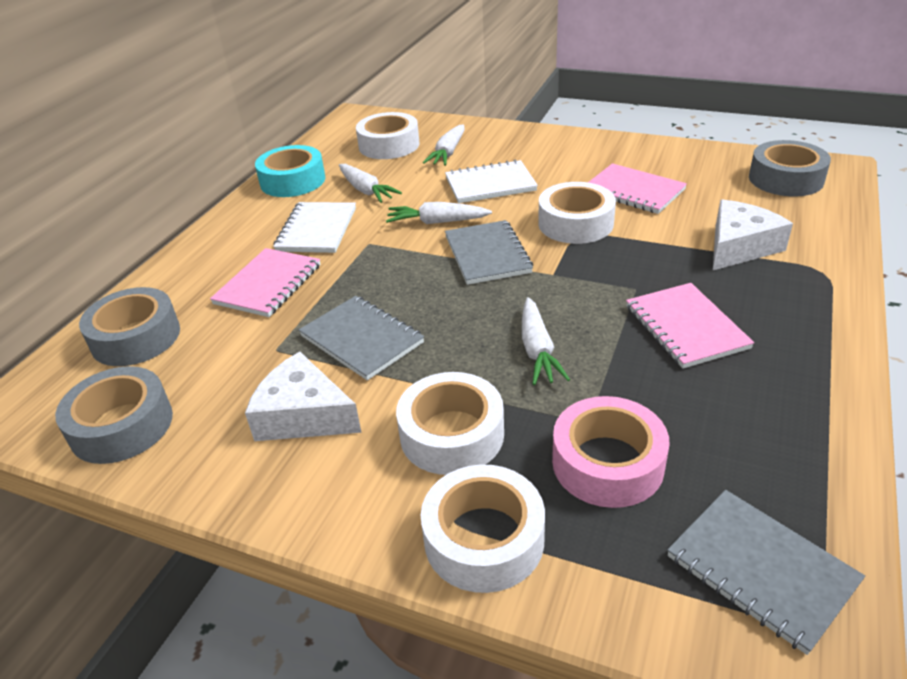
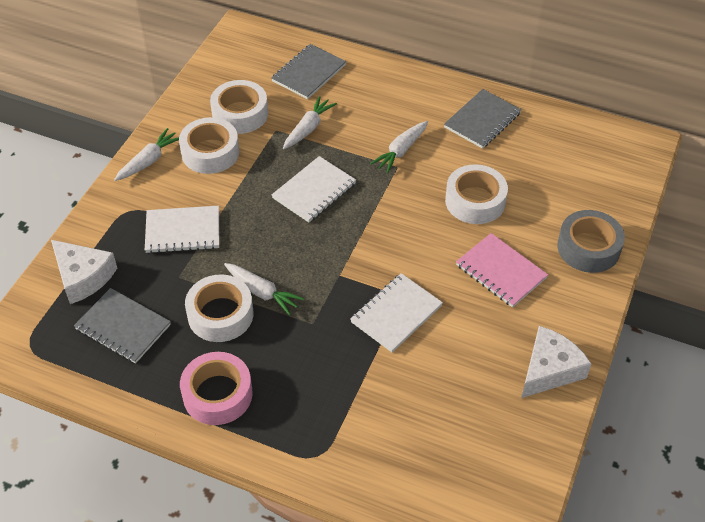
grey tape: 3 -> 1
pink notebook: 3 -> 1
turquoise tape: 1 -> 0
white notebook: 2 -> 3

